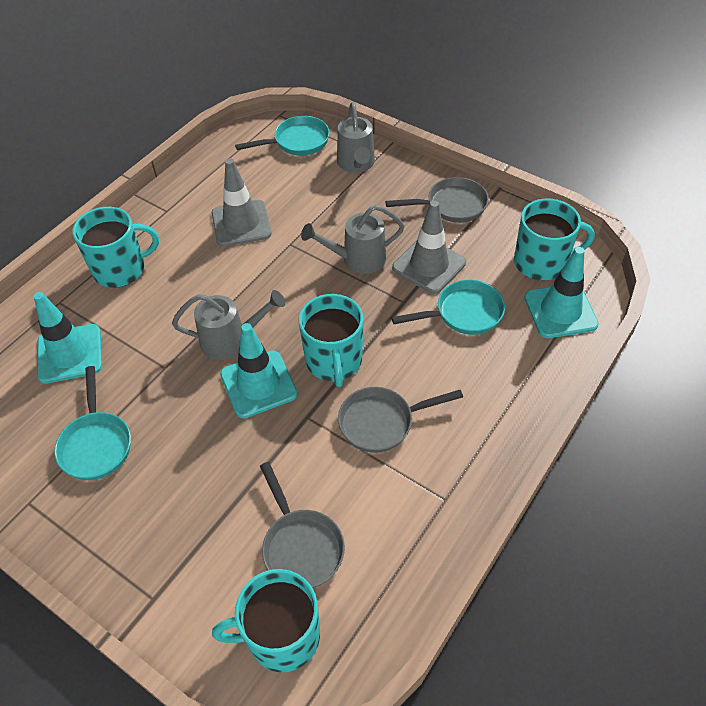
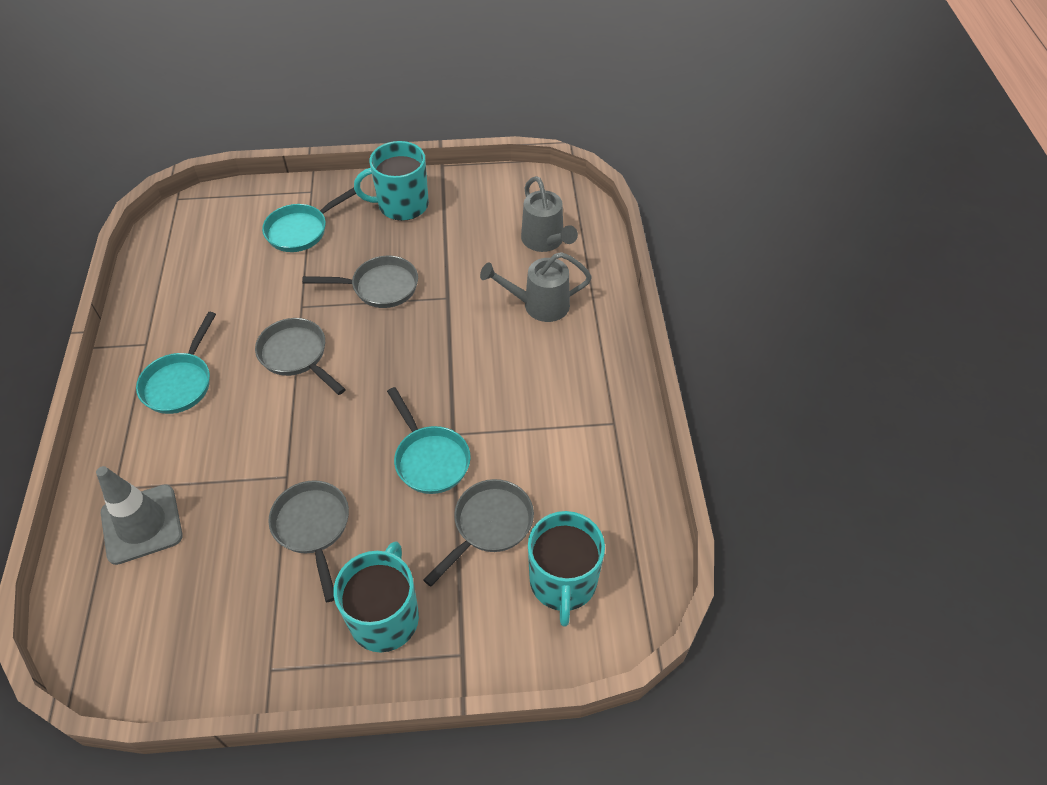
grey pan: 3 -> 4
grey traffic cone: 2 -> 1
grey watering can: 3 -> 2
turquoise mug: 4 -> 3
turquoise traffic cone: 3 -> 0

